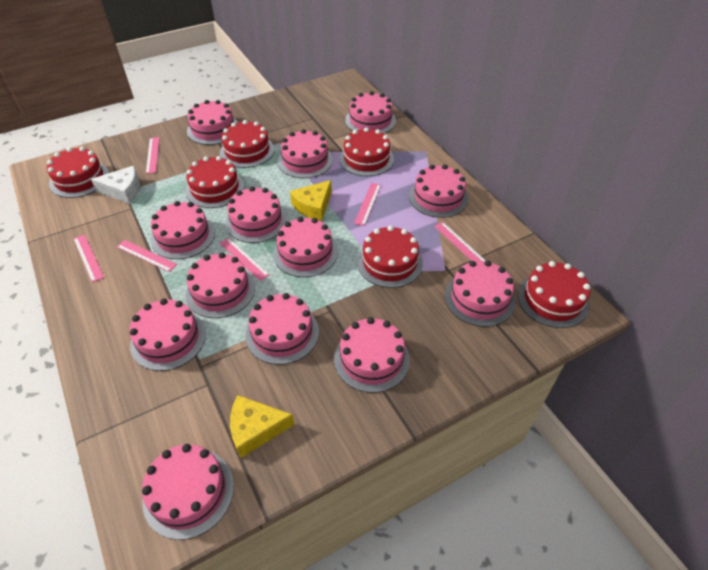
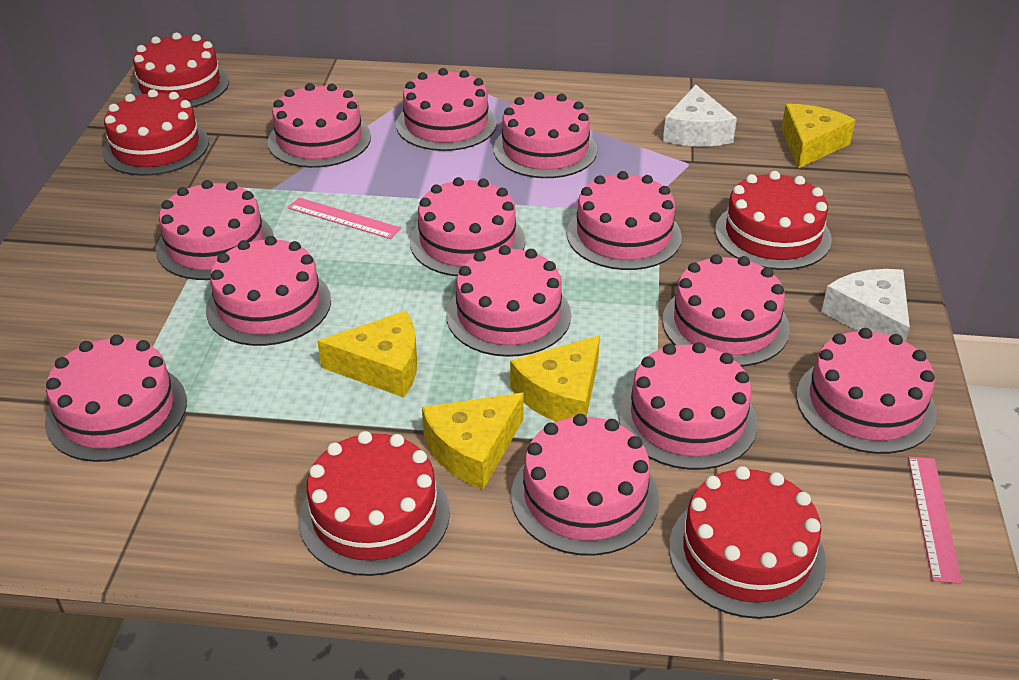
pink ruler: 6 -> 2
red cake: 6 -> 5
white cheese: 1 -> 2
yellow cheese: 2 -> 4

